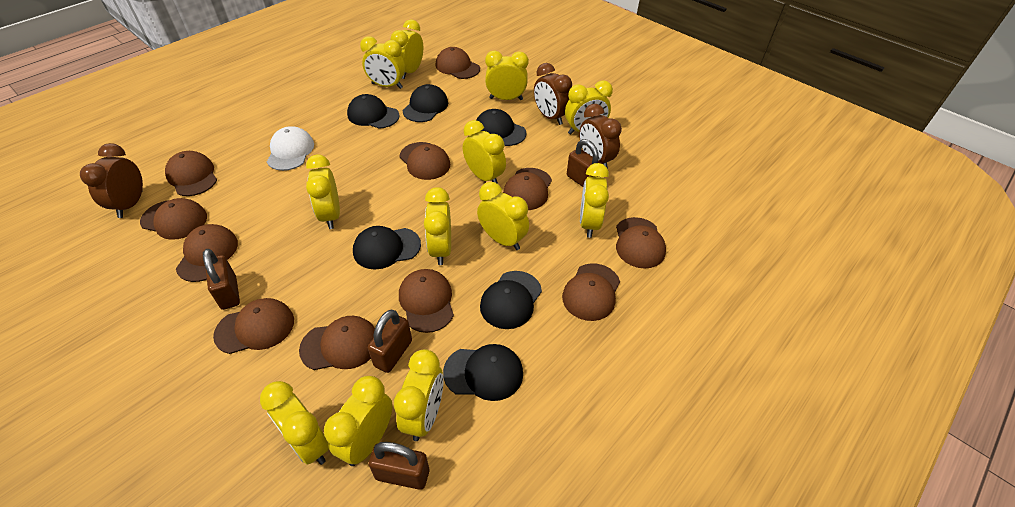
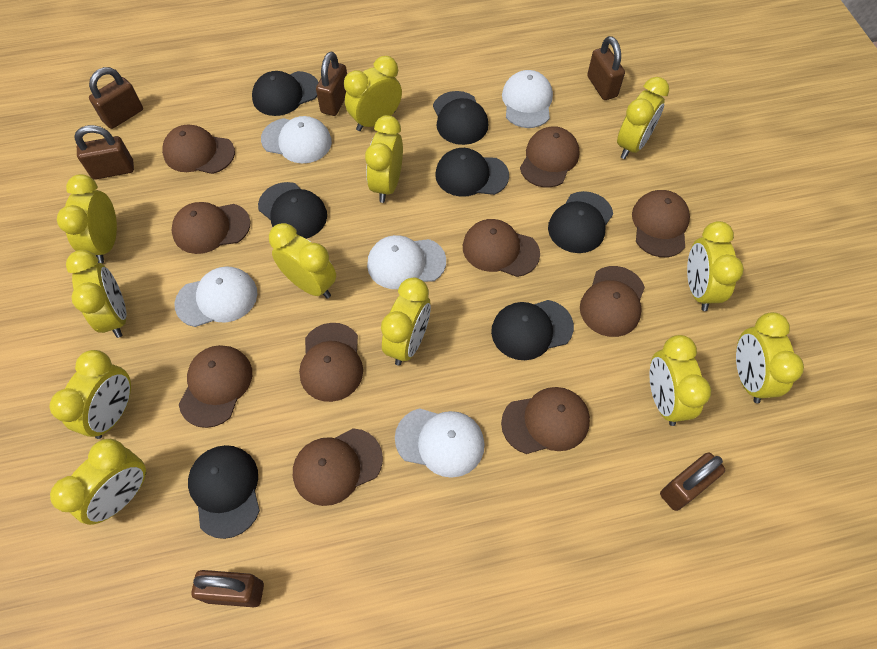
black cap: 6 -> 7
brown cap: 11 -> 10
brown clock: 3 -> 0
brown padlock: 4 -> 6
white cap: 1 -> 5

